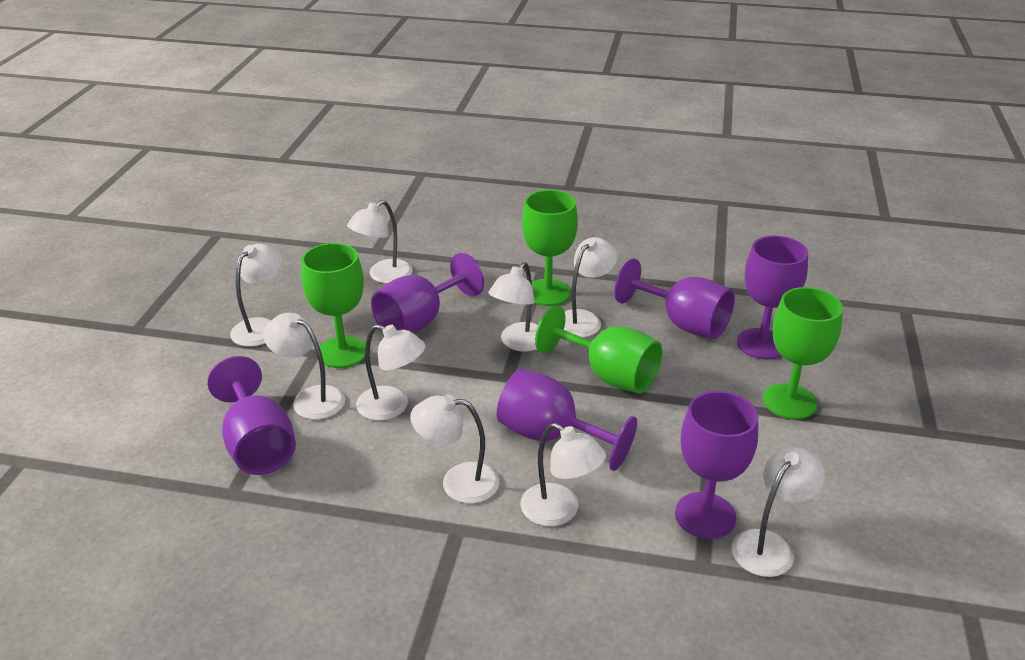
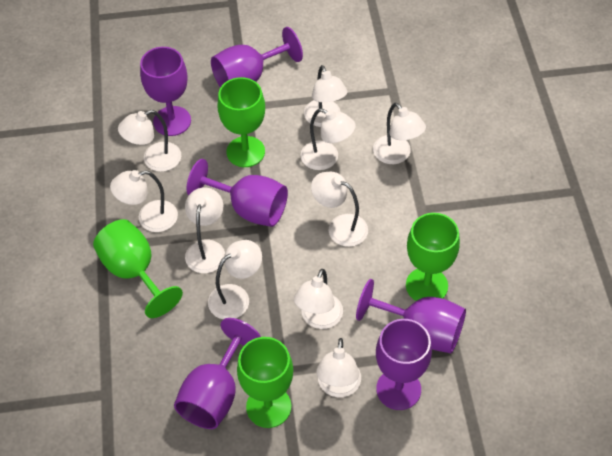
white lamp: 9 -> 10

